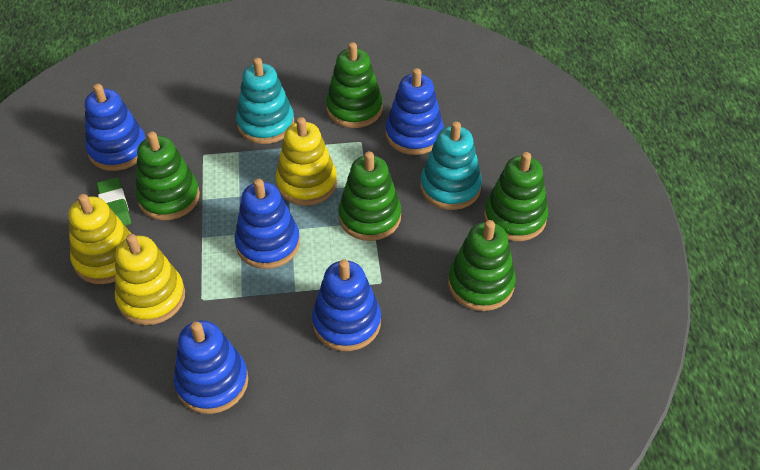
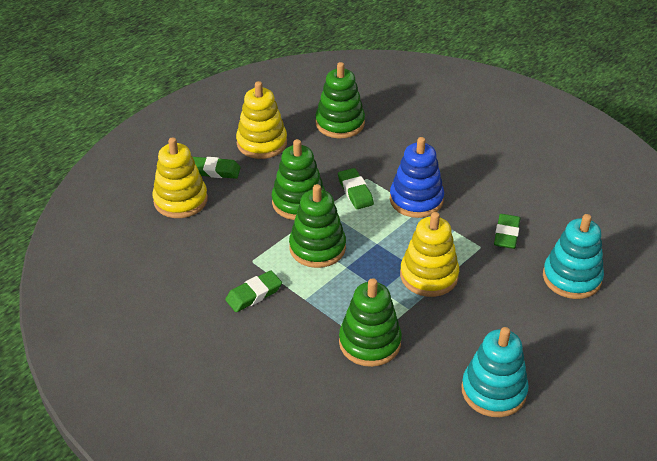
blue stacking toy: 5 -> 1
green eraser: 1 -> 4
green stacking toy: 5 -> 4

